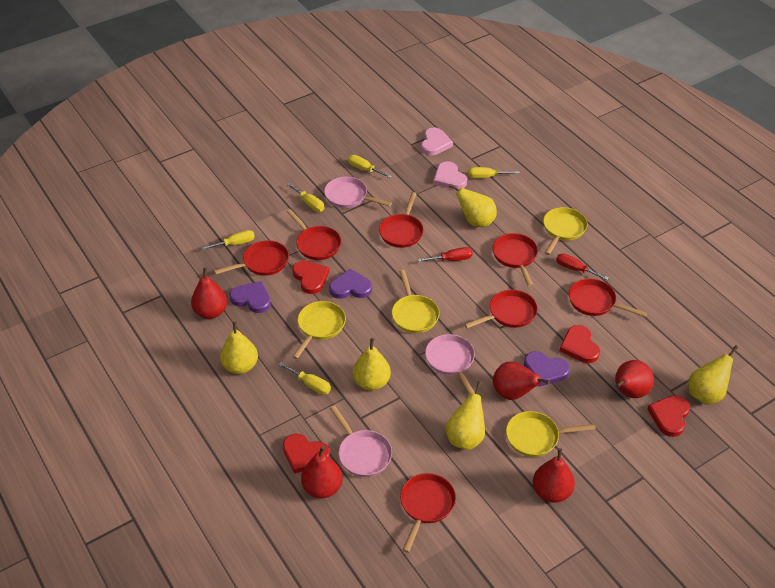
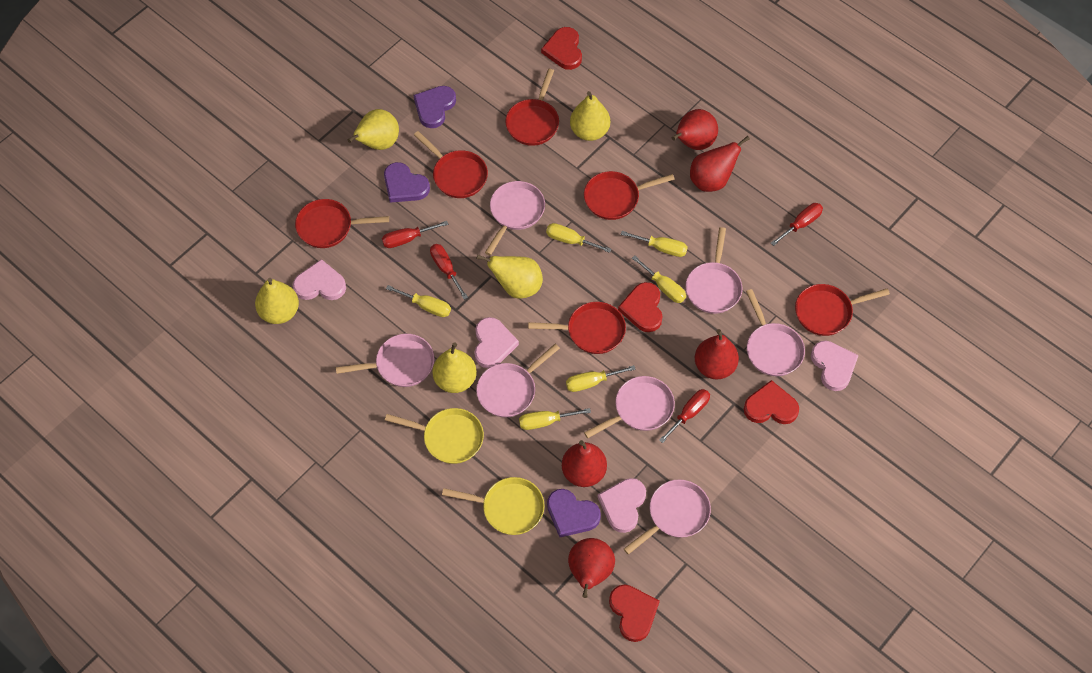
pink heart: 2 -> 4
pink pan: 3 -> 7
red pan: 7 -> 6
red screwdriver: 2 -> 4
yellow pan: 4 -> 2
yellow screwdriver: 5 -> 6

